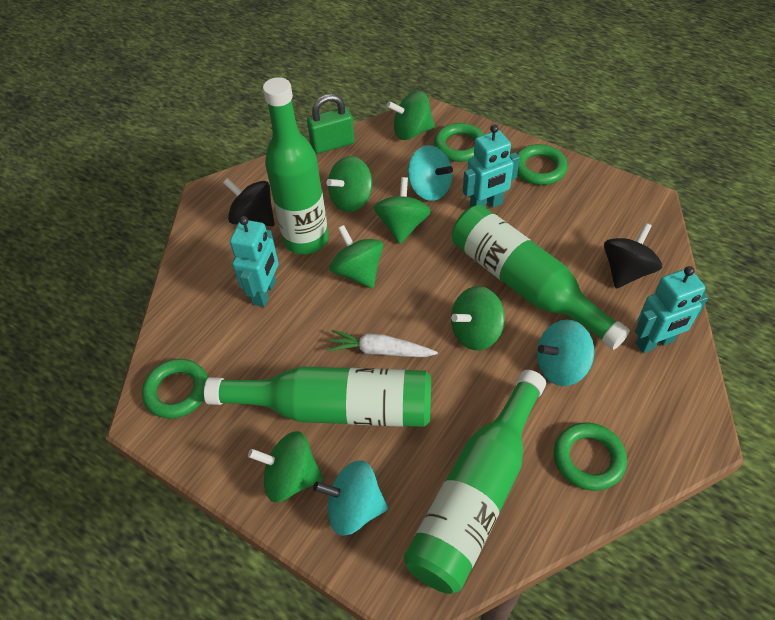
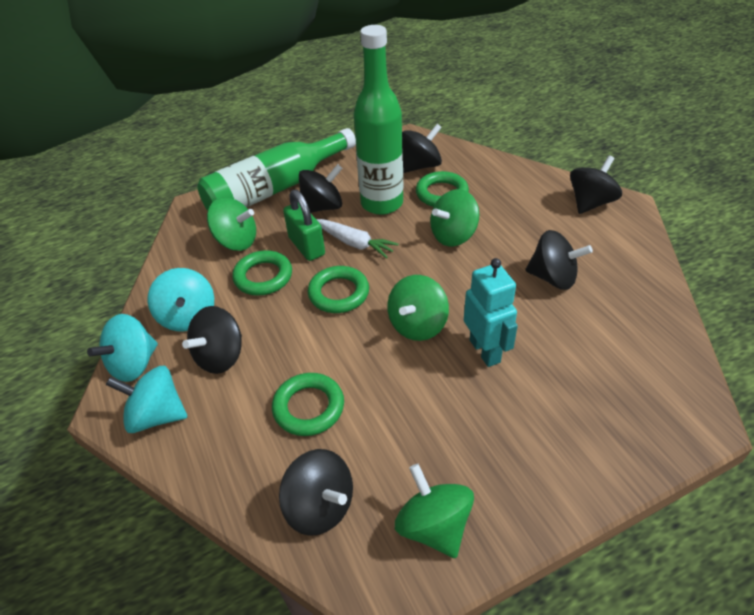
black spinning top: 2 -> 6
green bottle: 4 -> 2
green spinning top: 6 -> 4
turquoise robot: 3 -> 1

